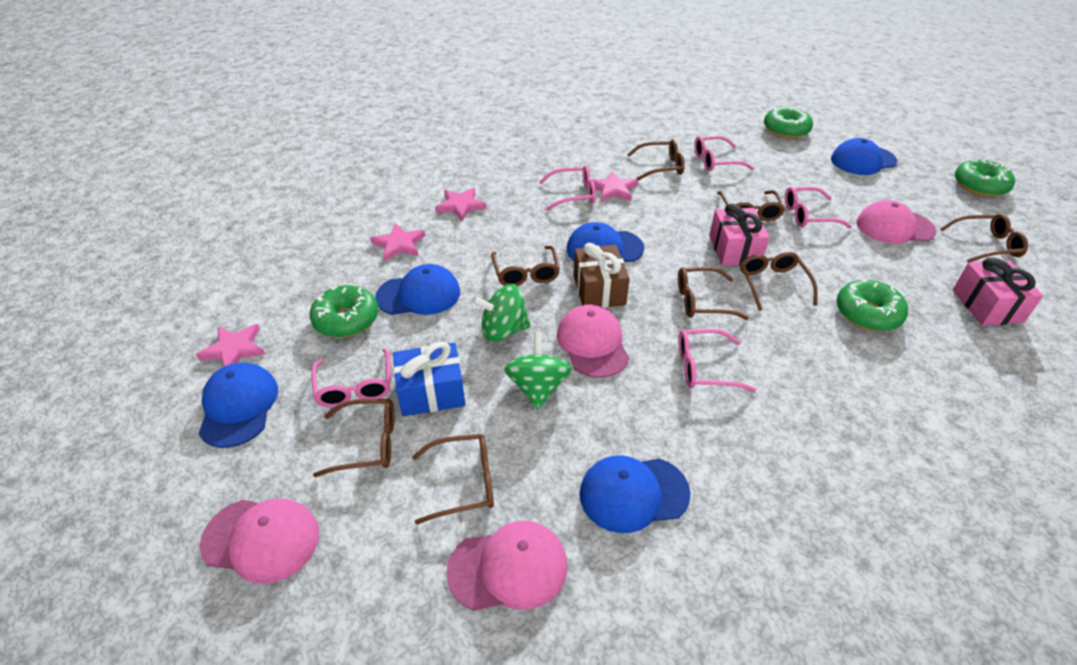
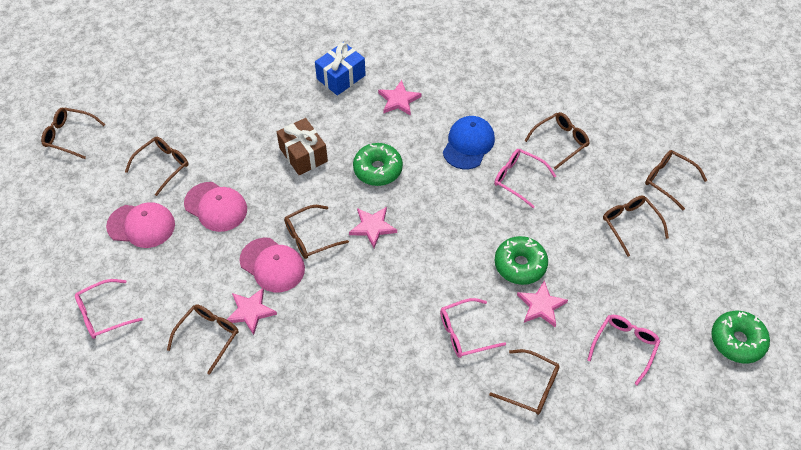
blue cap: 5 -> 1
green donut: 4 -> 3
green spinning top: 2 -> 0
pink cap: 4 -> 3
pink gift: 2 -> 0
pink glasses: 5 -> 4

